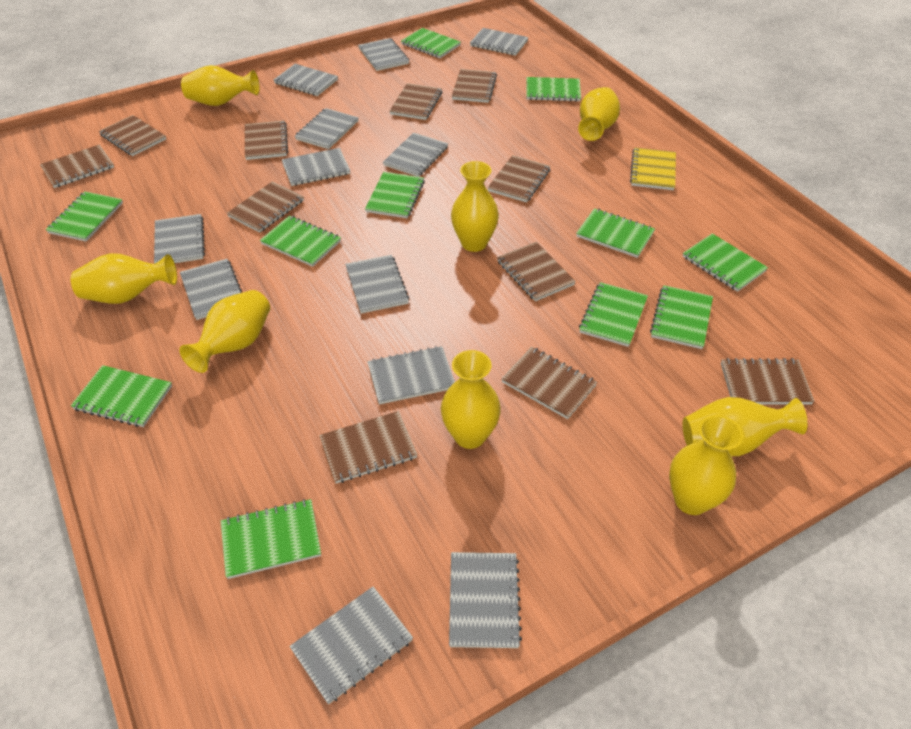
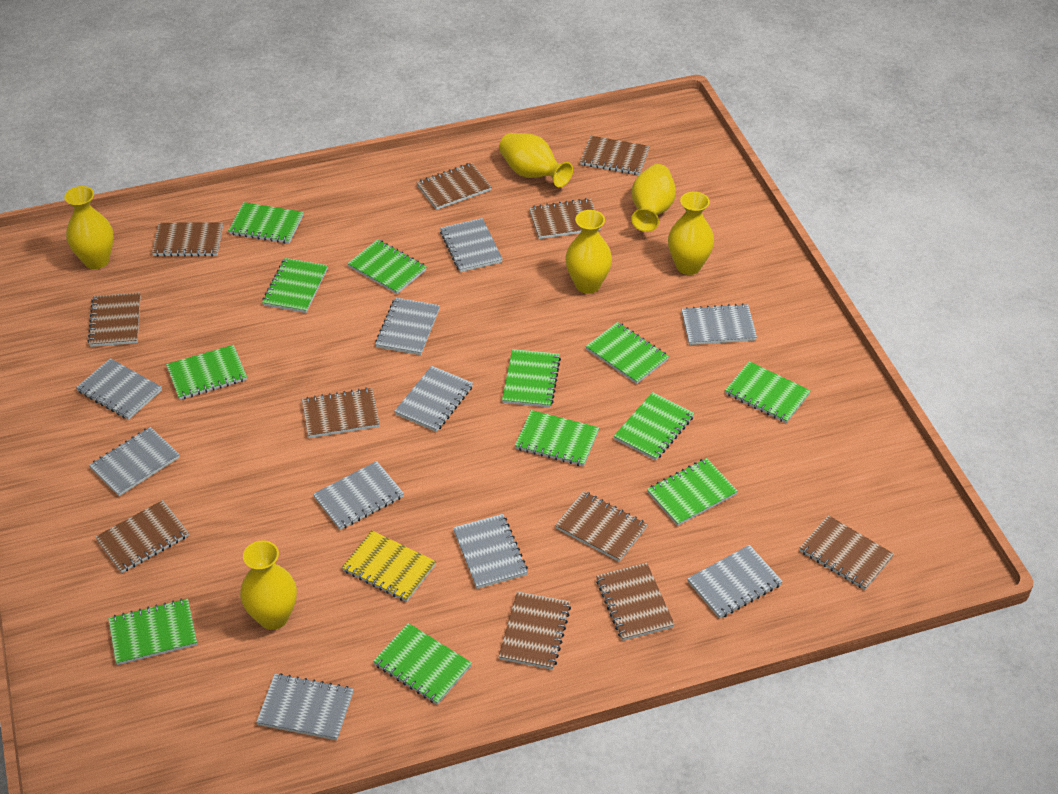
green notebook: 11 -> 12
grey notebook: 12 -> 10
yellow vase: 8 -> 6

